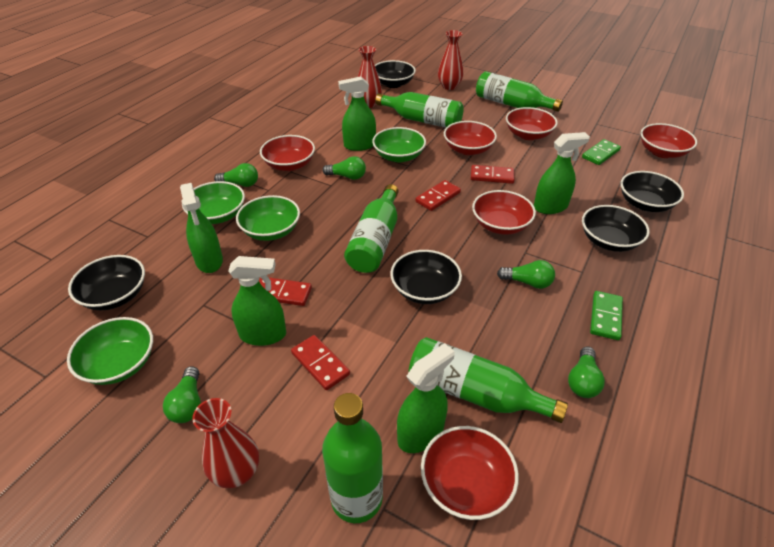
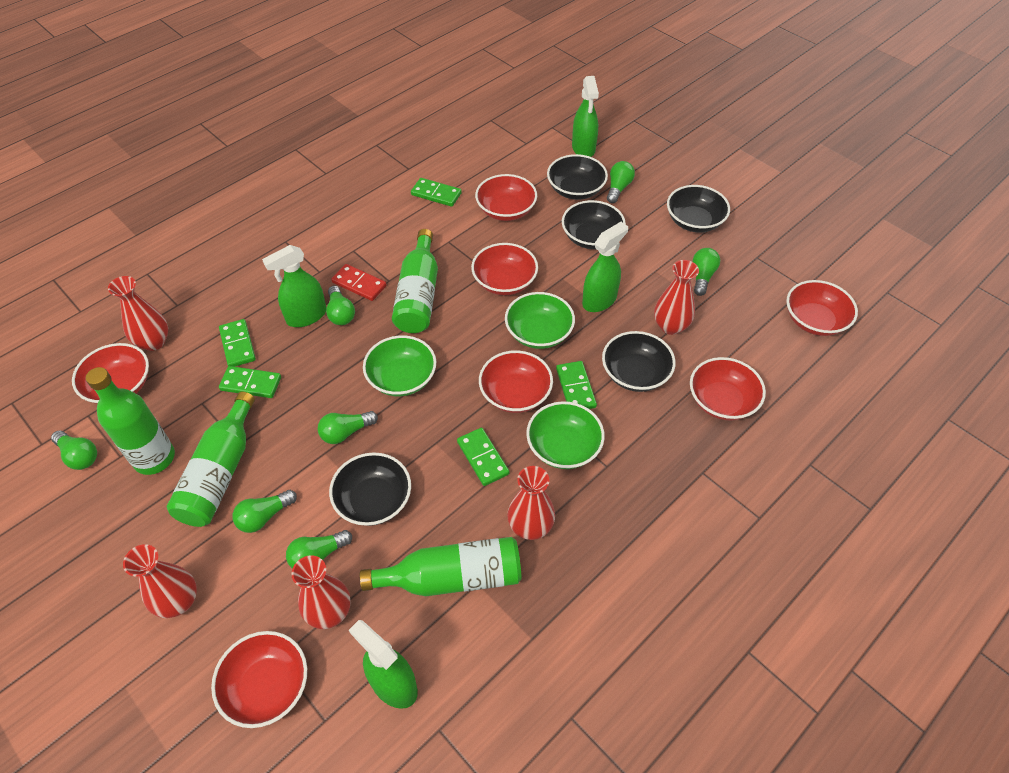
green bottle: 5 -> 4
green bowl: 4 -> 3
green domino: 2 -> 5
green light bulb: 5 -> 7
green spray bottle: 5 -> 4
red bowl: 6 -> 7
red domino: 4 -> 1
red vase: 3 -> 5

